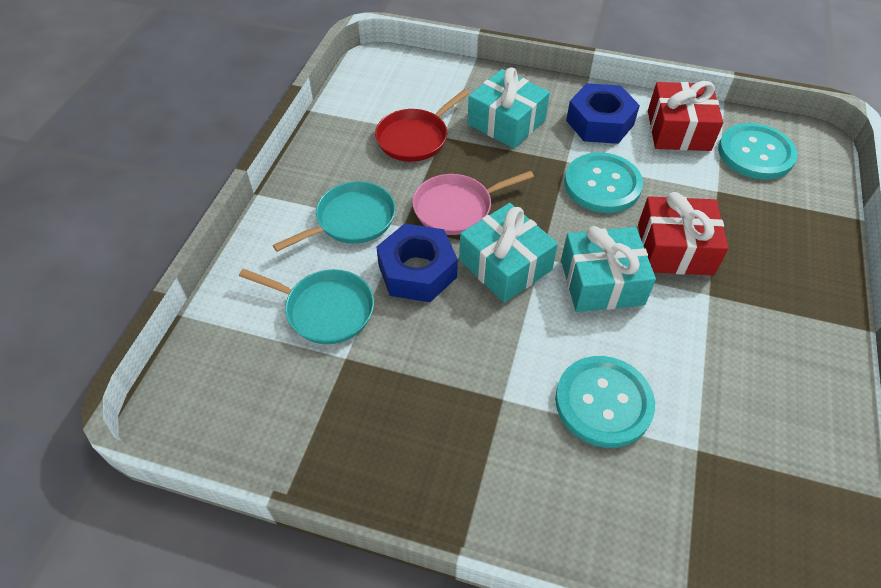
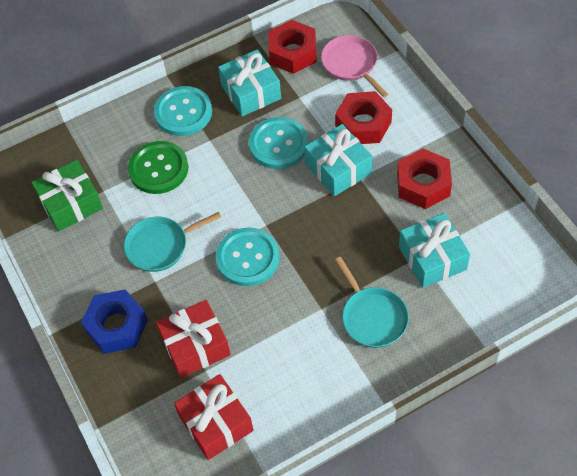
blue nut: 2 -> 1
green button: 0 -> 1
green gift: 0 -> 1
red nut: 0 -> 3
red pan: 1 -> 0

